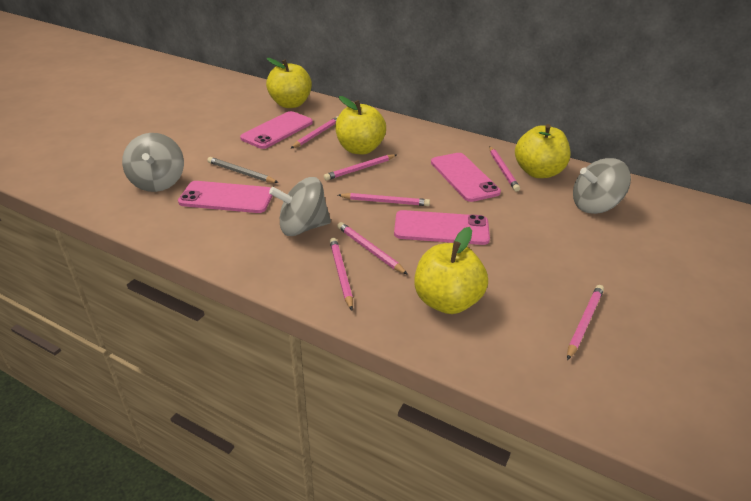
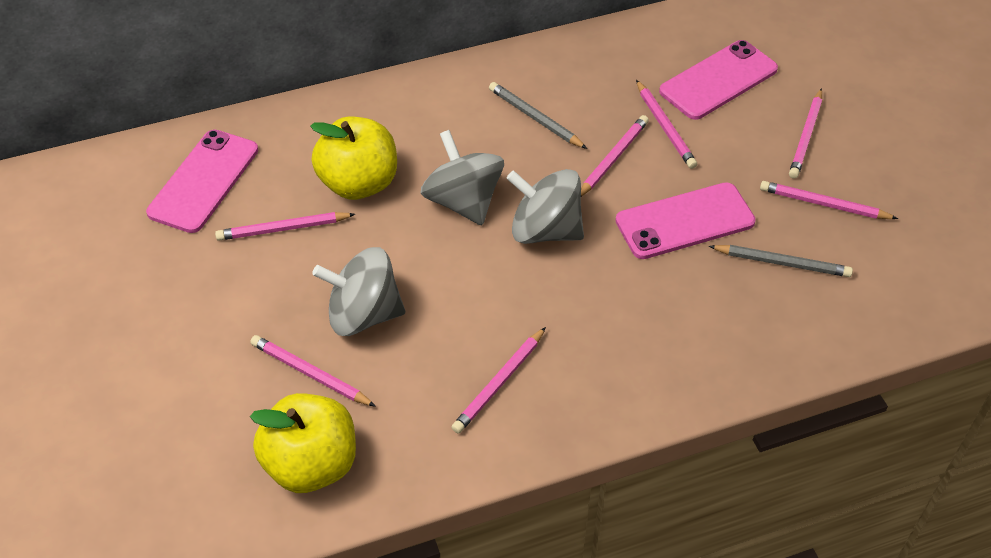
grey pencil: 1 -> 2
pink phone: 4 -> 3
yellow apple: 4 -> 2

